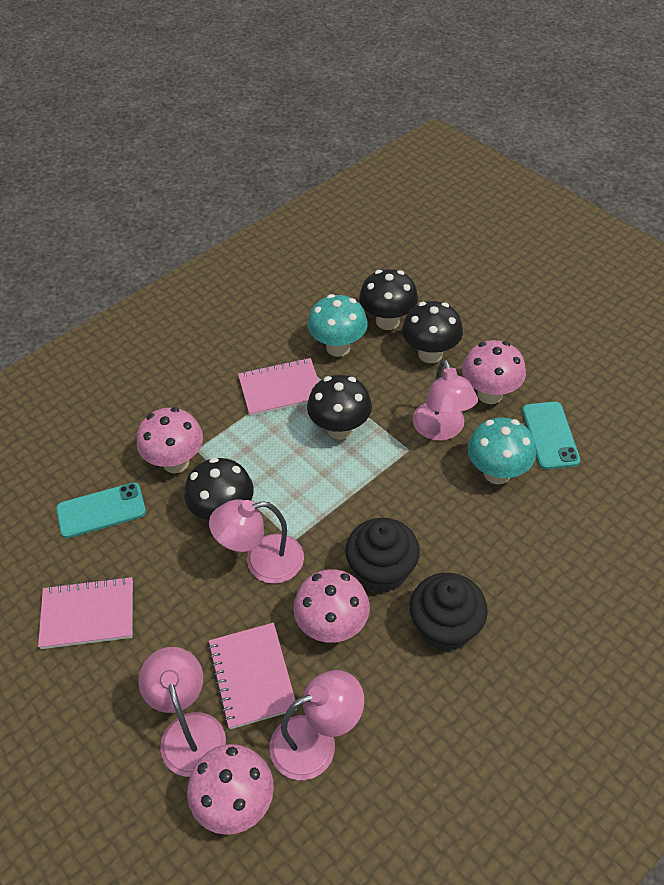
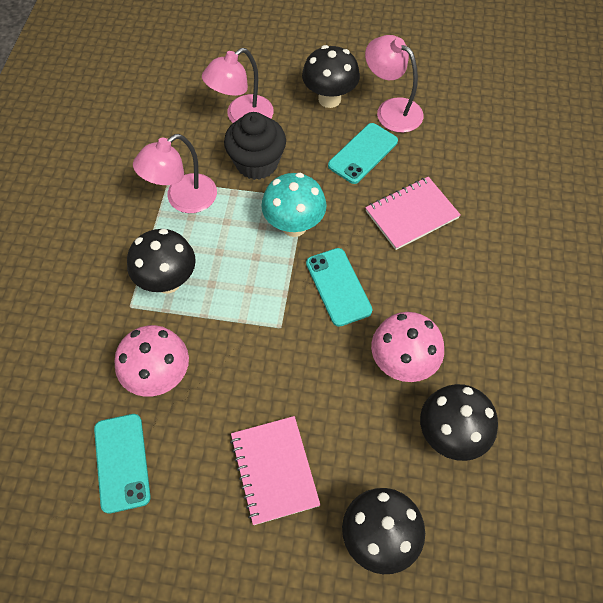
black cupcake: 2 -> 1
pink lamp: 4 -> 3
pink mushroom: 4 -> 2
pink notebook: 3 -> 2
turquoise mushroom: 2 -> 1
turquoise phone: 2 -> 3

